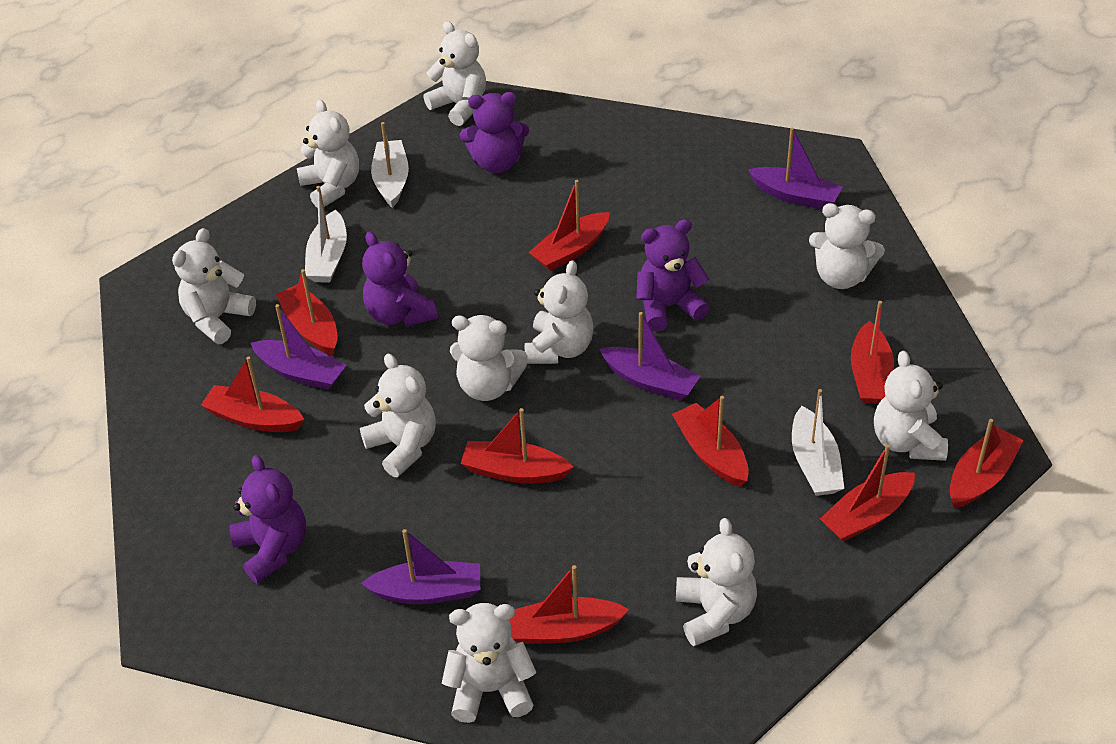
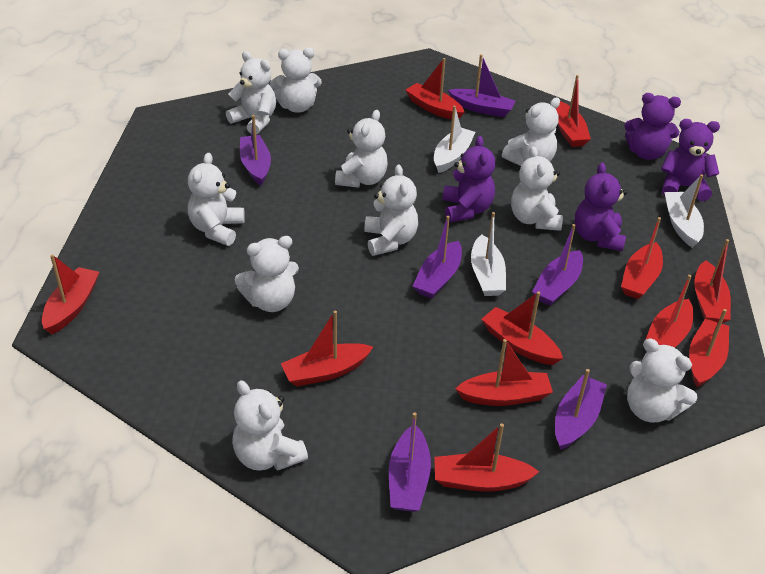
purple boat: 4 -> 6
red boat: 9 -> 11

